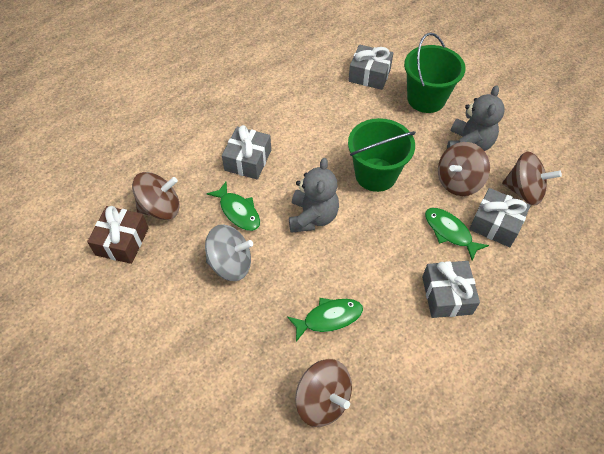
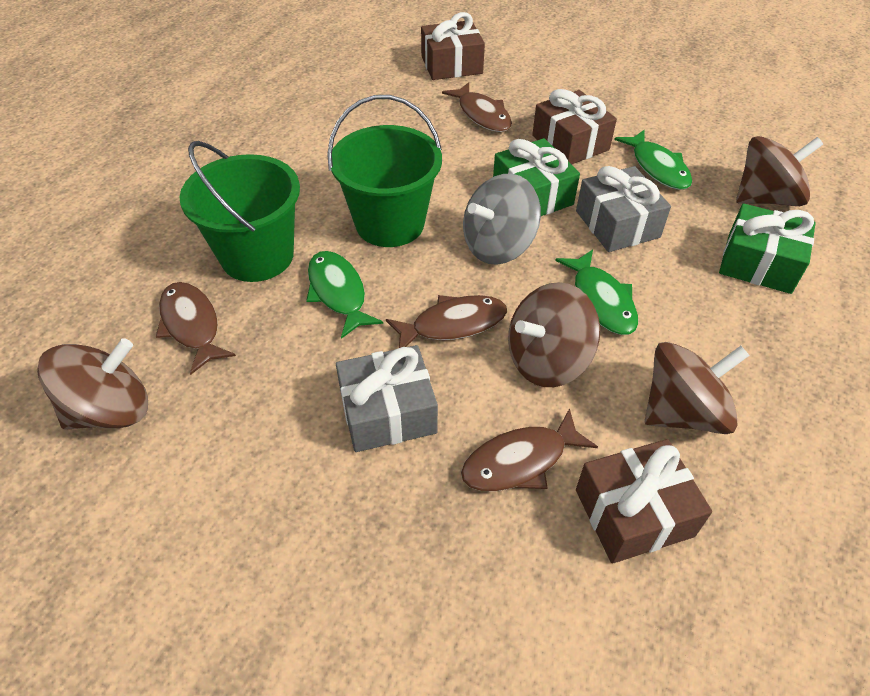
brown fish: 0 -> 4
brown gift: 1 -> 3
green gift: 0 -> 2
grey gift: 4 -> 2
grey teddy bear: 2 -> 0

